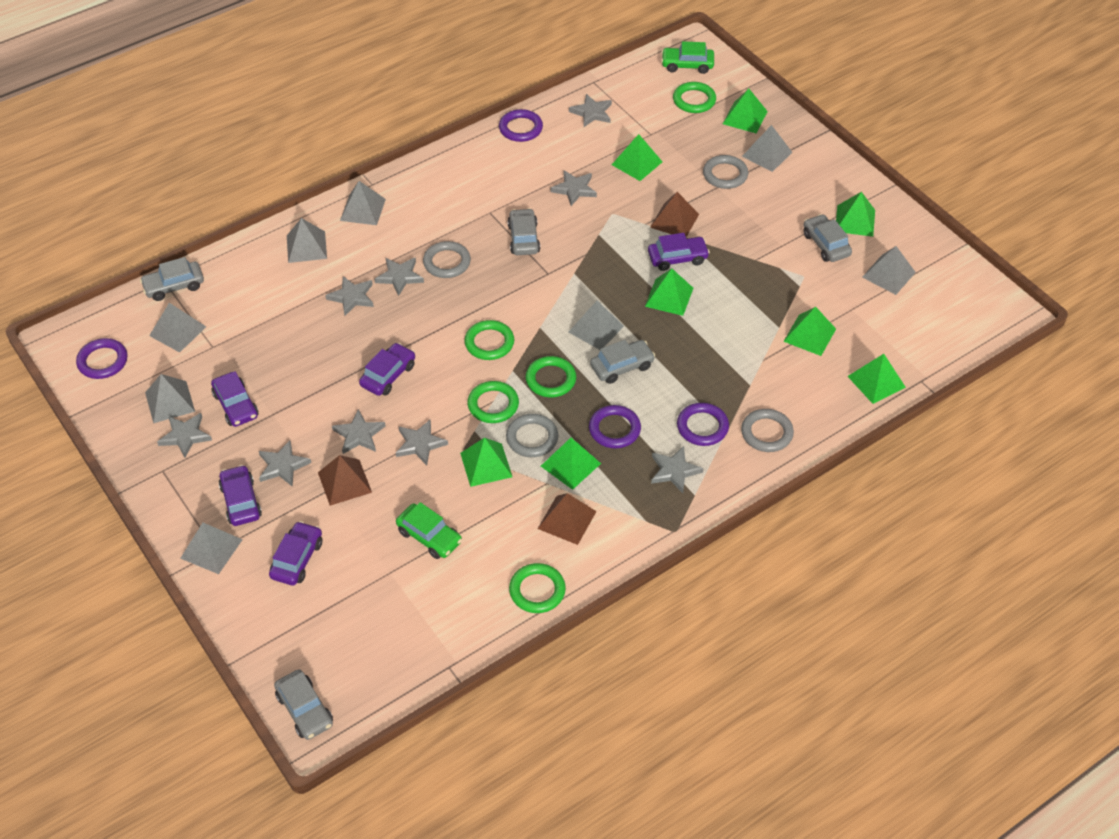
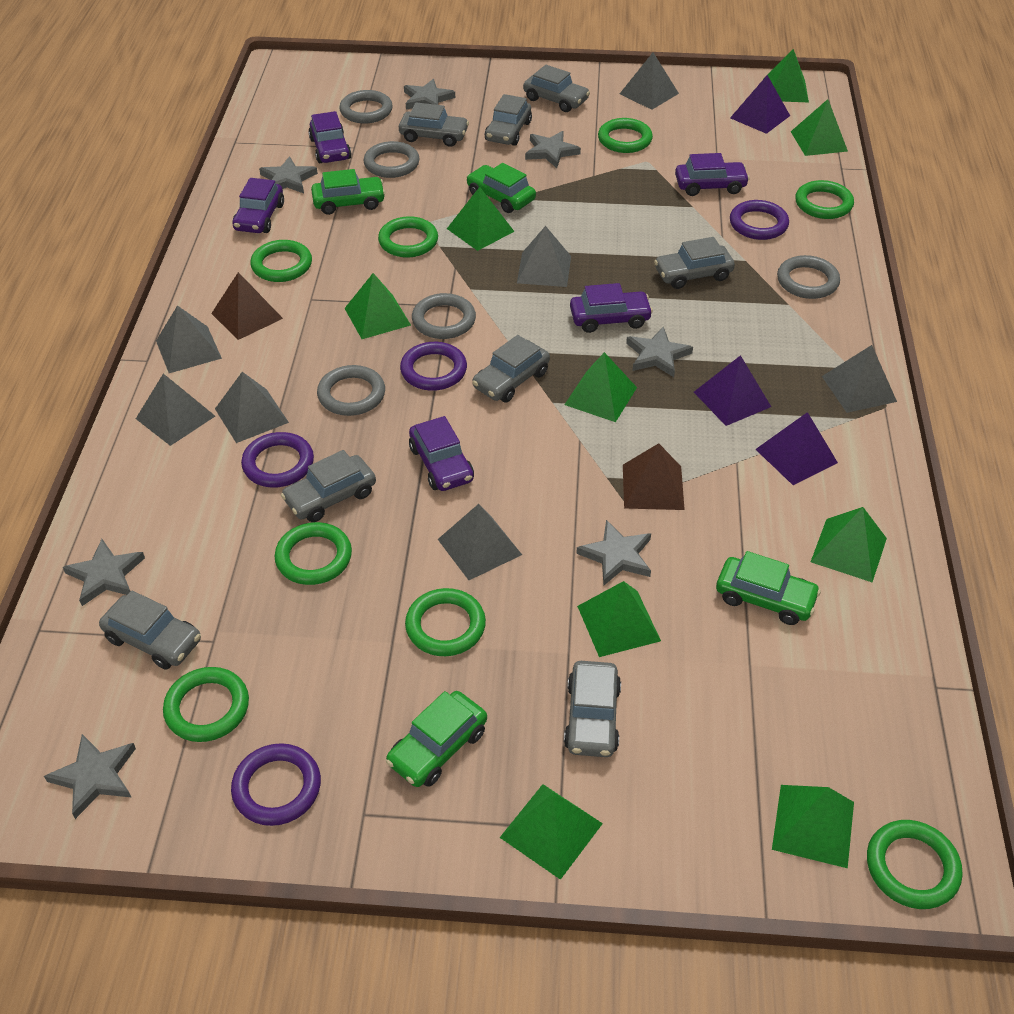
brown pyramid: 3 -> 2
green car: 2 -> 4
green pyramid: 8 -> 9
green ring: 5 -> 8
grey car: 5 -> 8
grey pyramid: 8 -> 7
grey ring: 4 -> 5
grey star: 9 -> 7
purple pyramid: 0 -> 3

